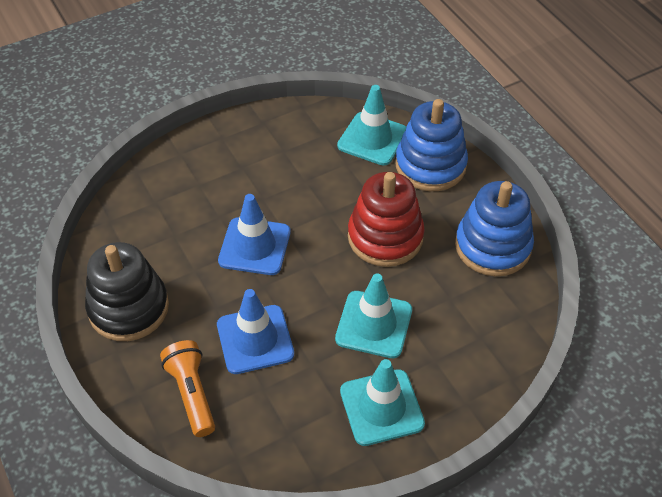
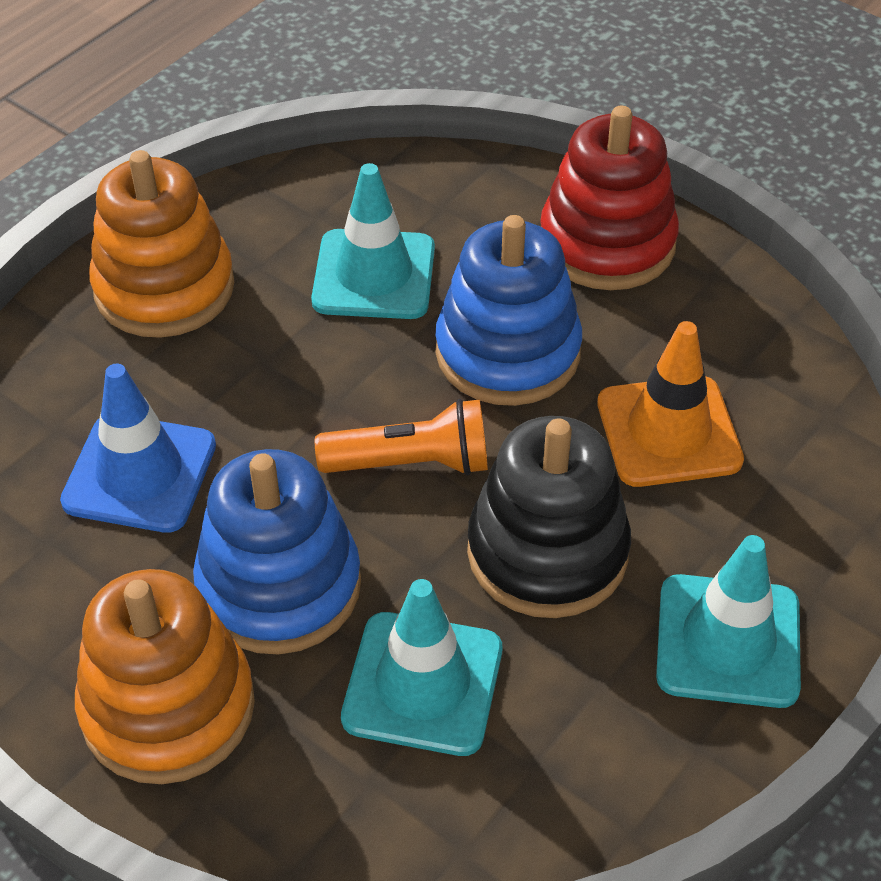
blue traffic cone: 2 -> 1
orange stacking toy: 0 -> 2
orange traffic cone: 0 -> 1

